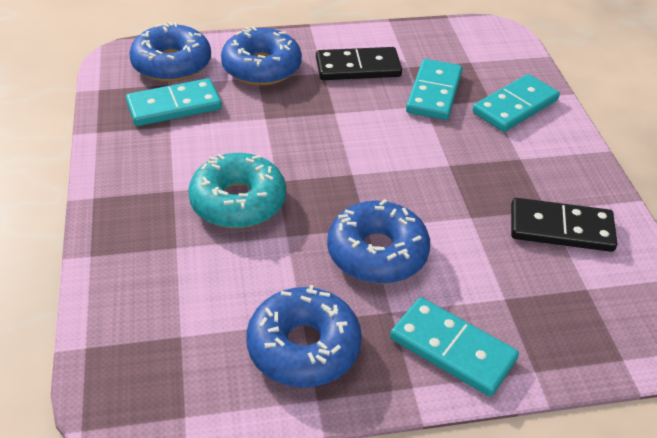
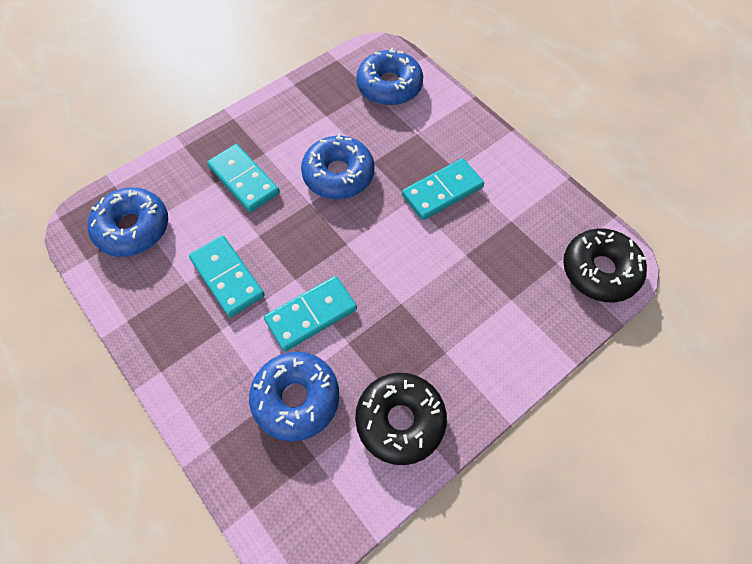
black domino: 2 -> 0
black donut: 0 -> 2
turquoise donut: 1 -> 0

